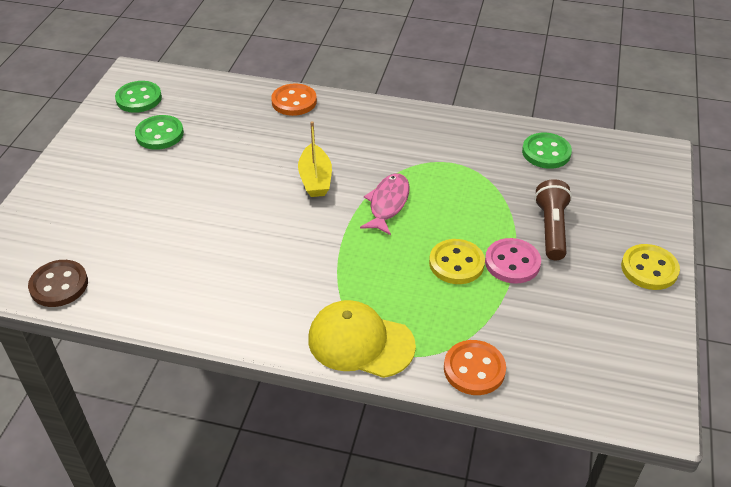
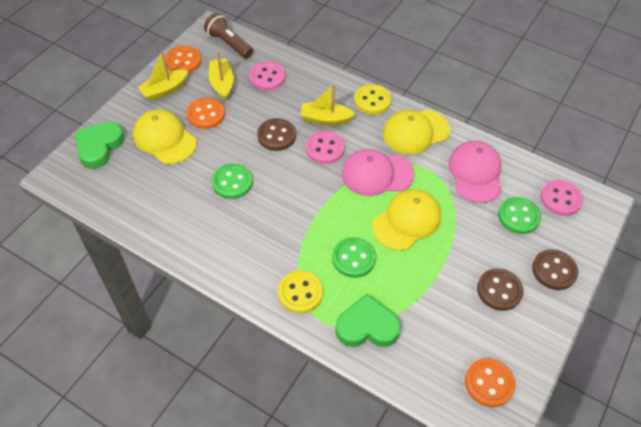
brown button: 1 -> 3
green heart: 0 -> 2
orange button: 2 -> 3
pink button: 1 -> 3
pink cap: 0 -> 2
pink fish: 1 -> 0
yellow boat: 1 -> 3
yellow cap: 1 -> 3

